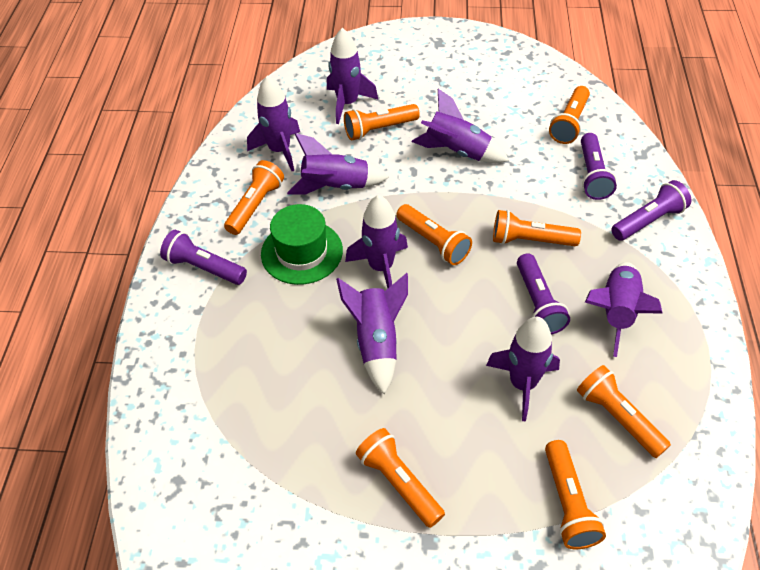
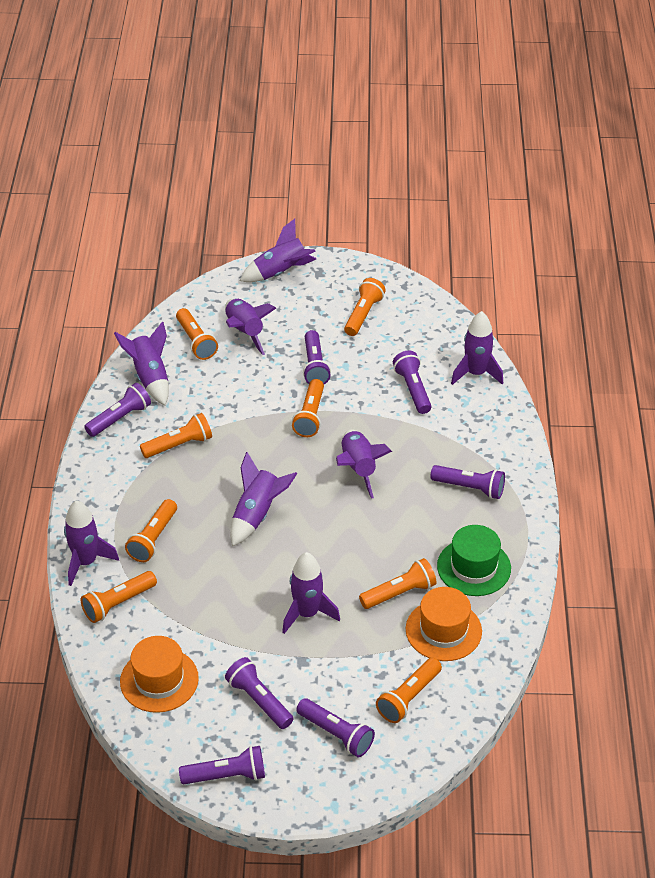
orange hat: 0 -> 2
purple flashlight: 4 -> 7

